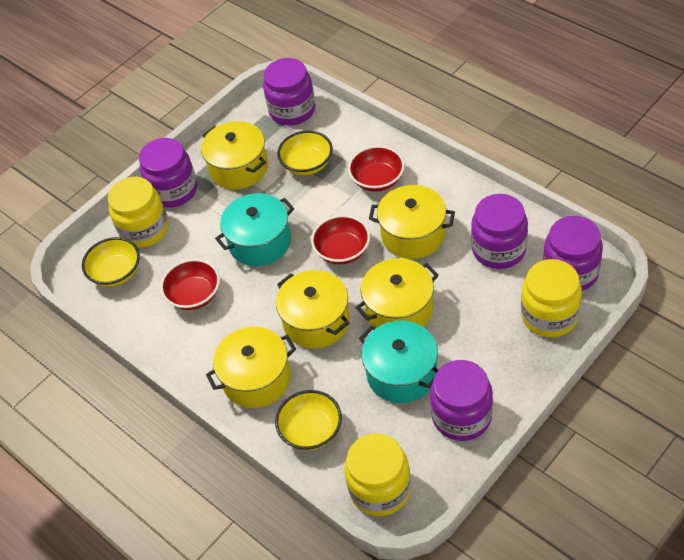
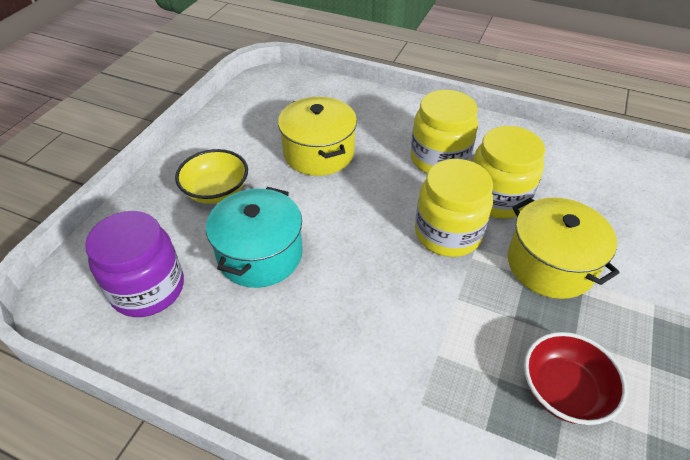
purple jar: 5 -> 1
red bowl: 3 -> 1
turquoise pot: 2 -> 1
yellow bowl: 3 -> 1
yellow pot: 5 -> 2

